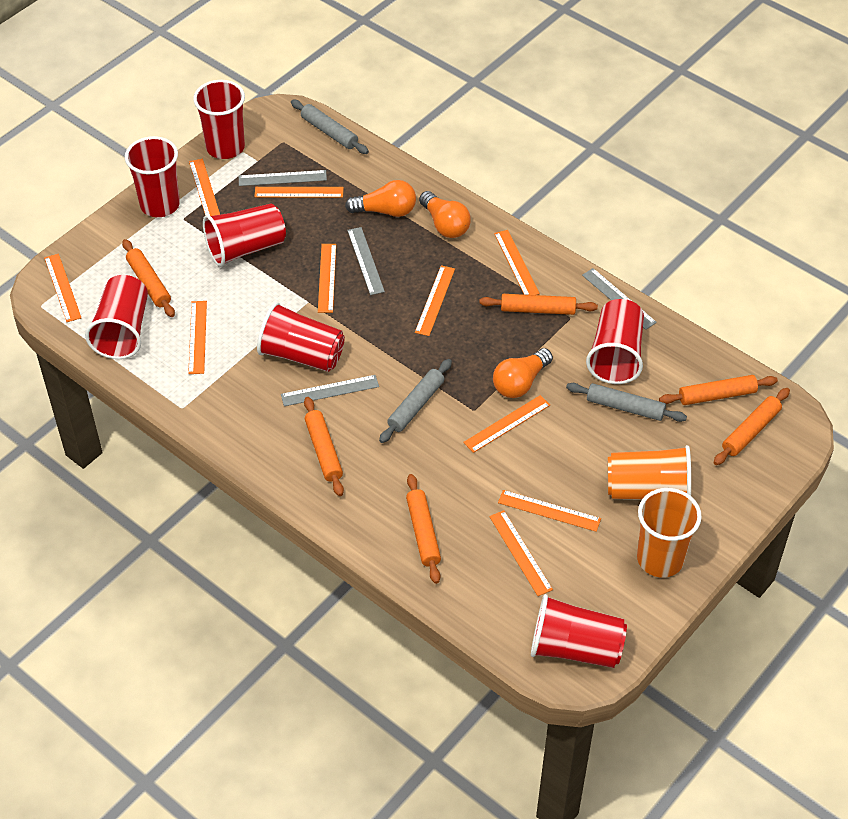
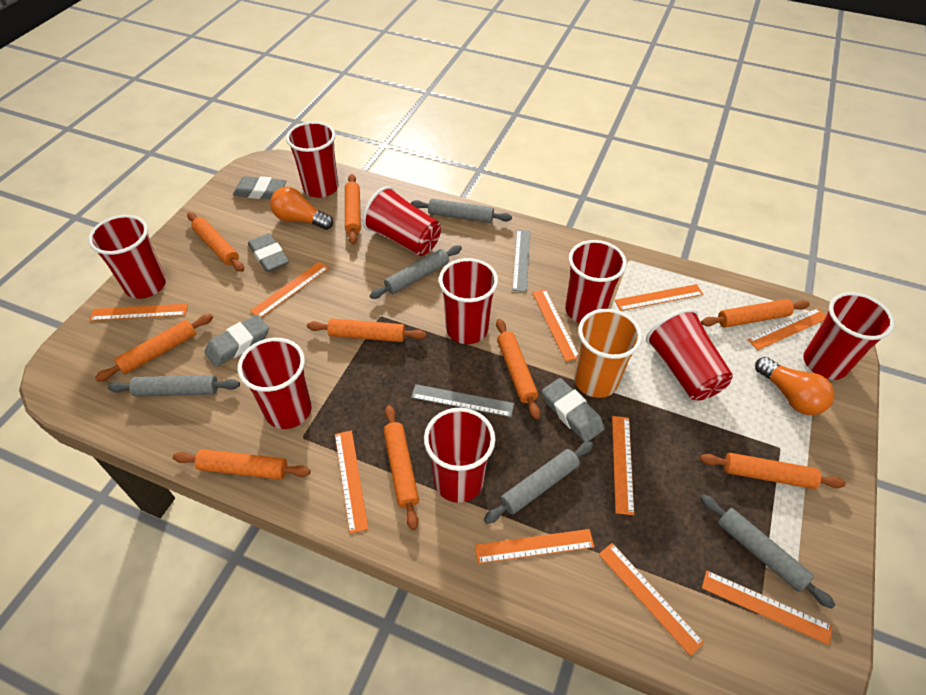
grey eraser: 0 -> 4
grey rolling pin: 3 -> 5
grey ruler: 4 -> 2
orange cup: 2 -> 1
orange light bulb: 3 -> 2
orange rolling pin: 6 -> 9
red cup: 7 -> 9

